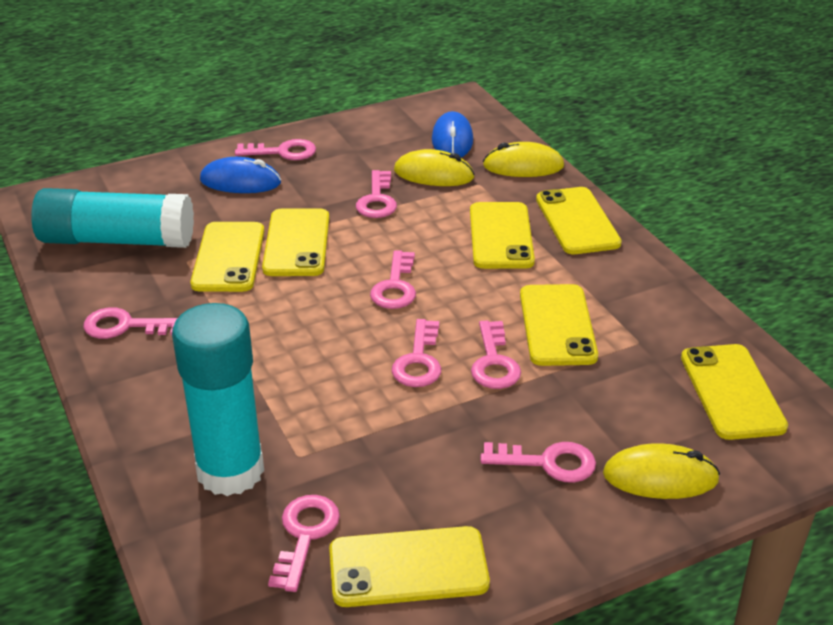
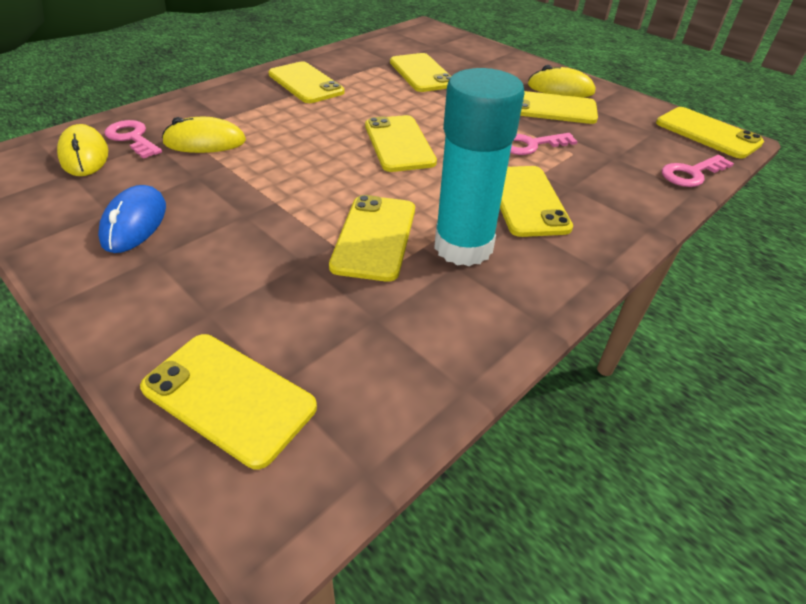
blue mouse: 2 -> 1
pink key: 8 -> 3
turquoise glue stick: 2 -> 1
yellow phone: 7 -> 8

